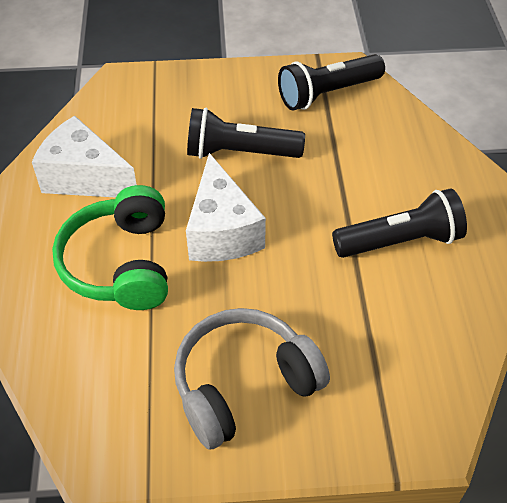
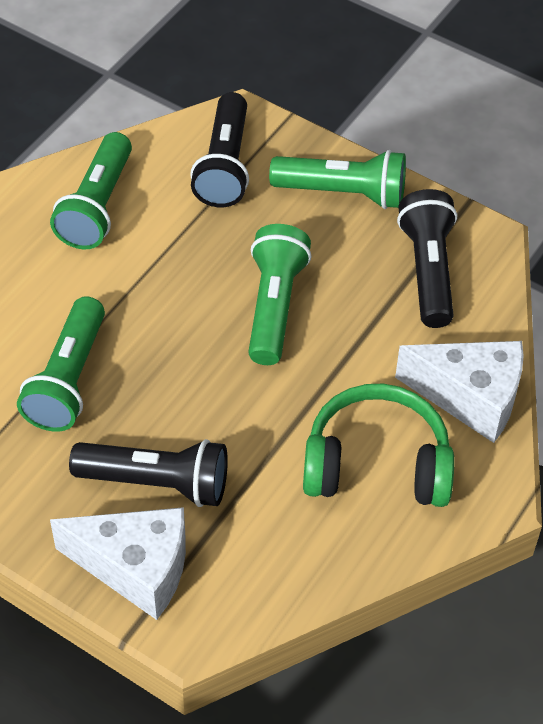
green flashlight: 0 -> 4
grey headphones: 1 -> 0

